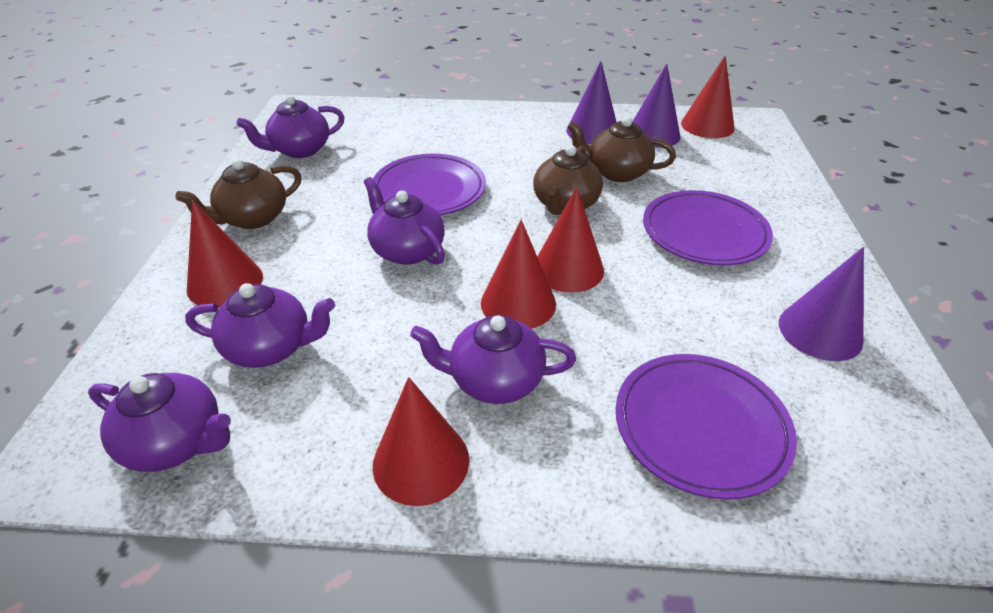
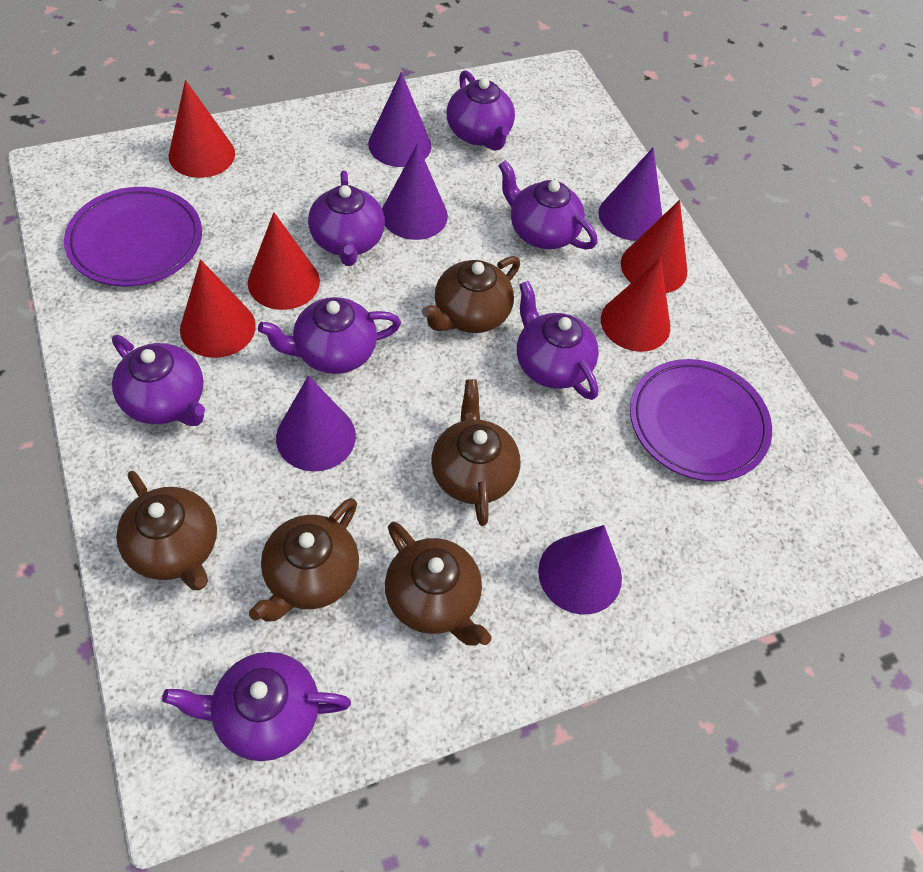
brown teapot: 3 -> 5
purple cone: 3 -> 5
purple plate: 3 -> 2
purple teapot: 5 -> 7

